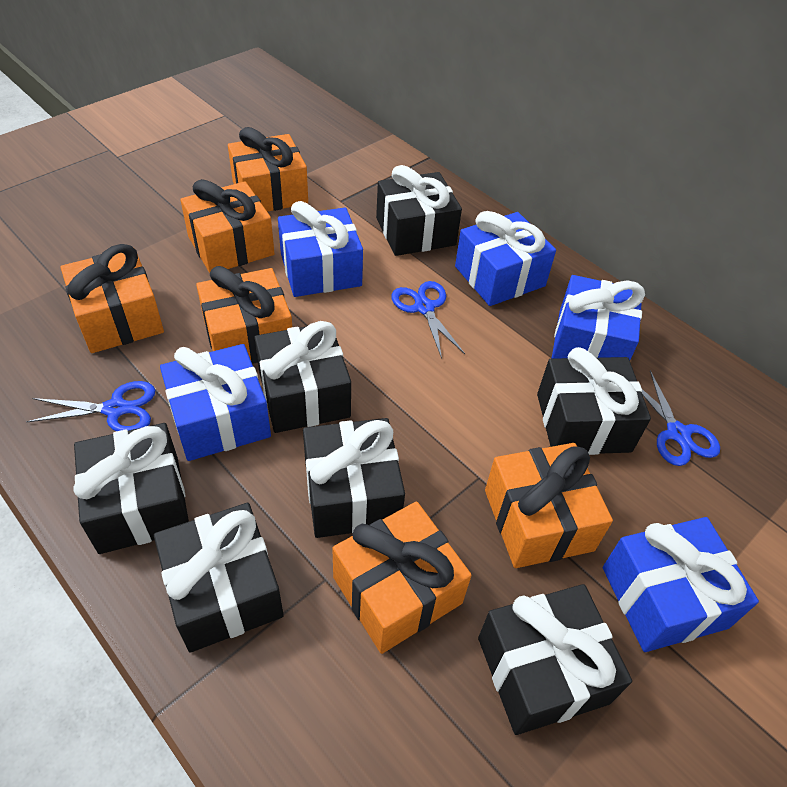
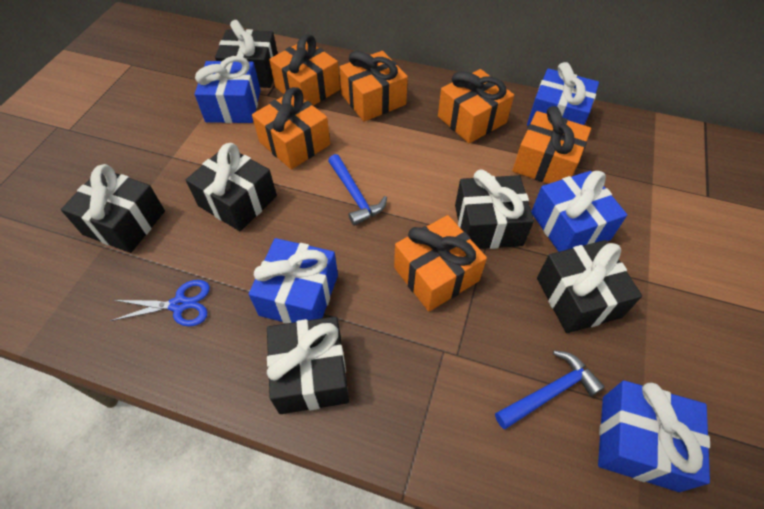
black gift: 7 -> 6
blue hammer: 0 -> 2
blue scissors: 3 -> 1

